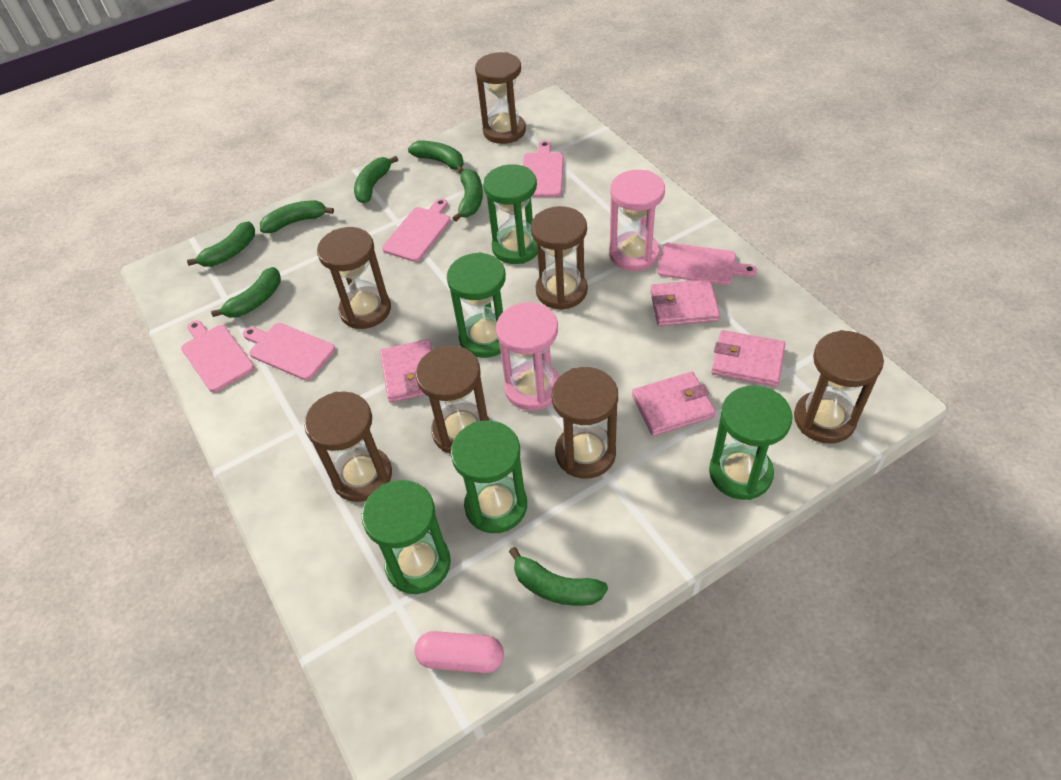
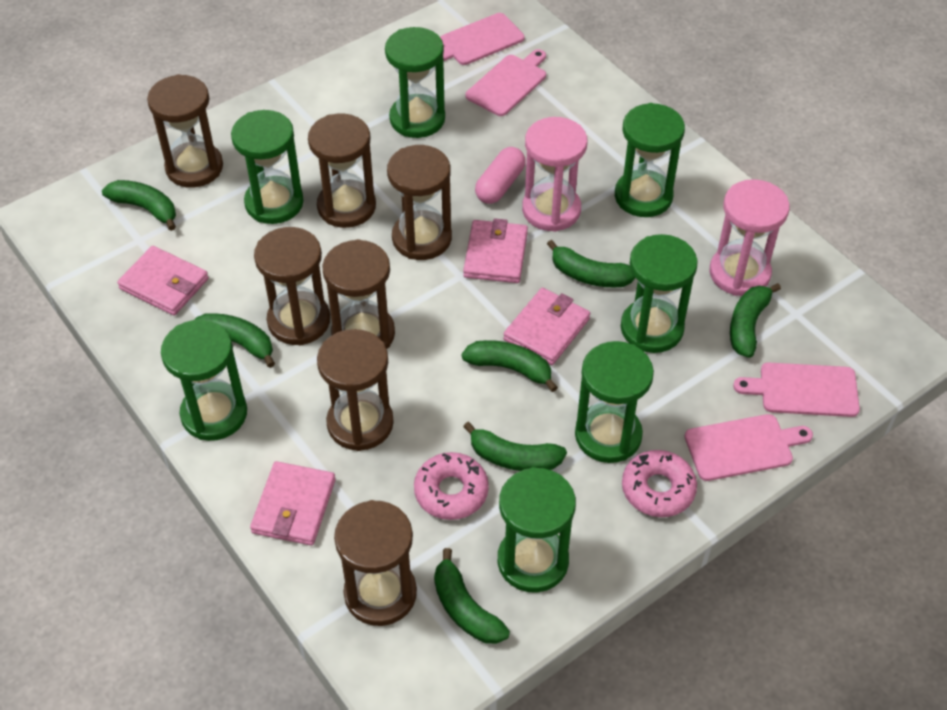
green hourglass: 5 -> 7
pink cutting board: 5 -> 4
pink donut: 0 -> 2

